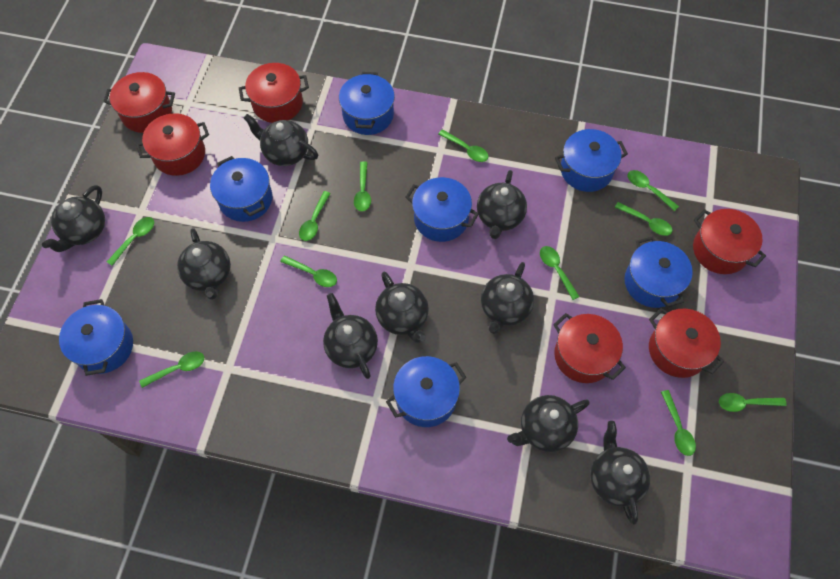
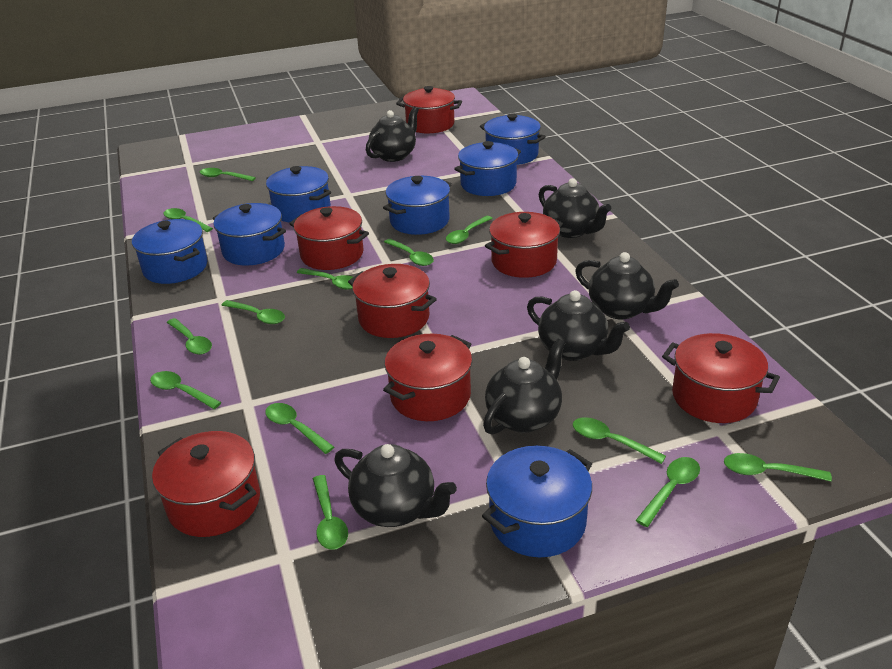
black teapot: 9 -> 6
green spoon: 11 -> 13
red pot: 6 -> 7

